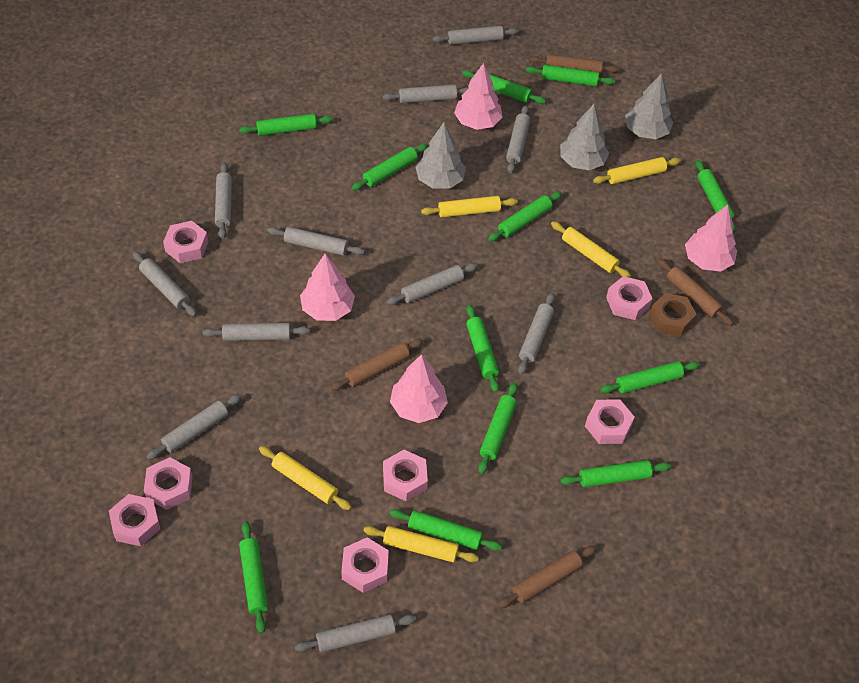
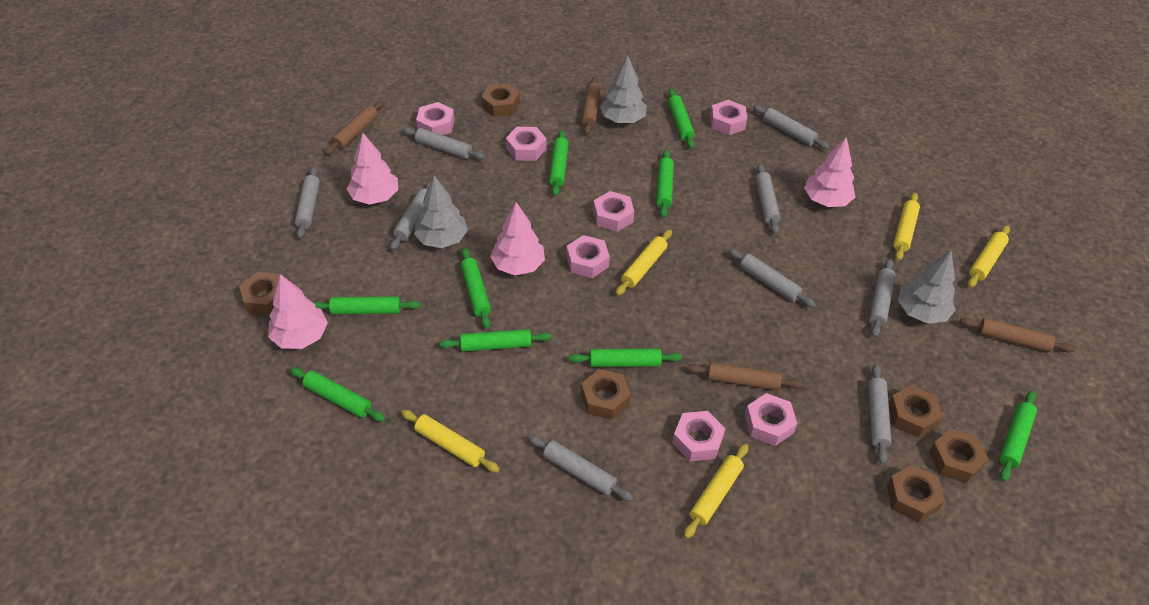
brown nut: 1 -> 6
green rolling pin: 12 -> 9
grey rolling pin: 11 -> 9

